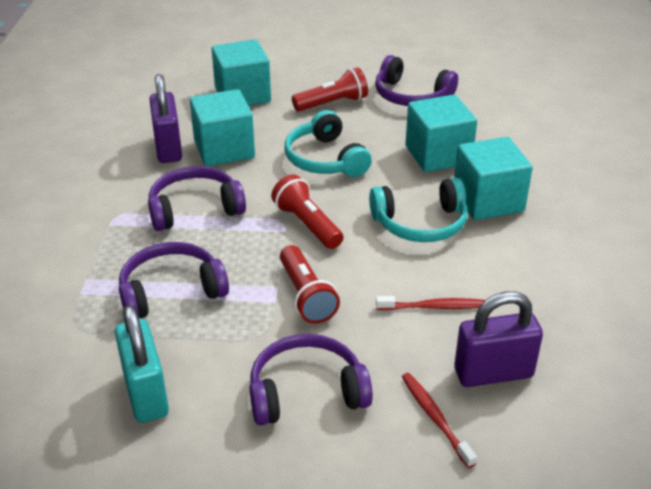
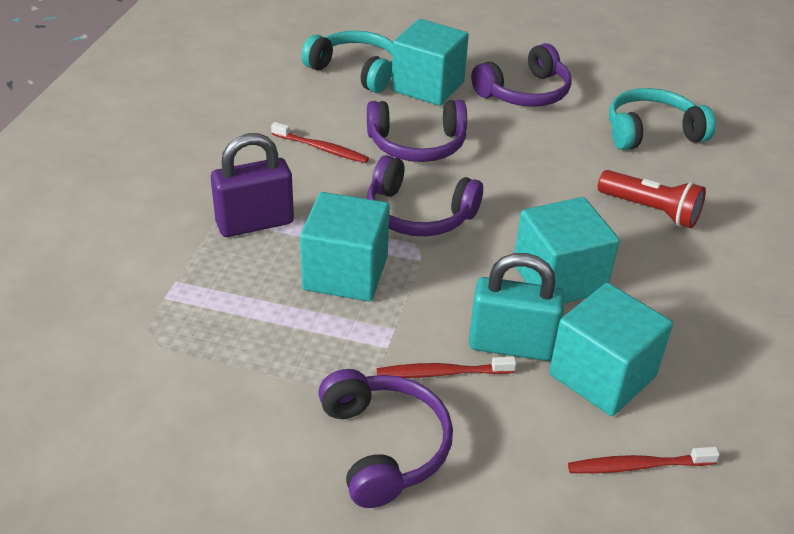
purple padlock: 2 -> 1
red flashlight: 3 -> 1
red toothbrush: 2 -> 3

